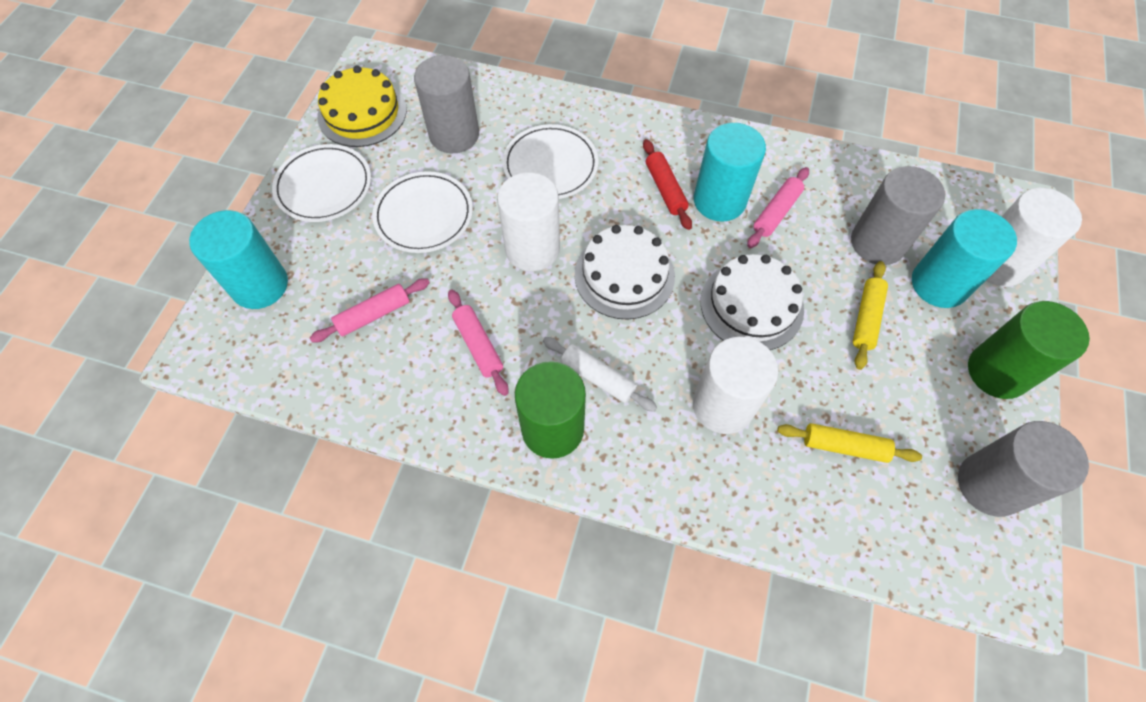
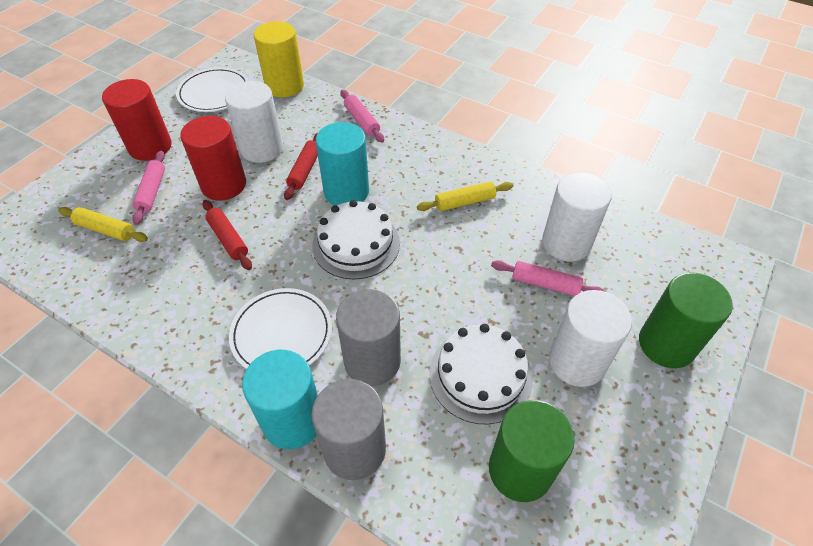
grey cylinder: 3 -> 2
red cylinder: 0 -> 2
red rolling pin: 1 -> 2
turquoise cylinder: 3 -> 2
white plate: 3 -> 2
white rolling pin: 1 -> 0
yellow cake: 1 -> 0
yellow cylinder: 0 -> 1

